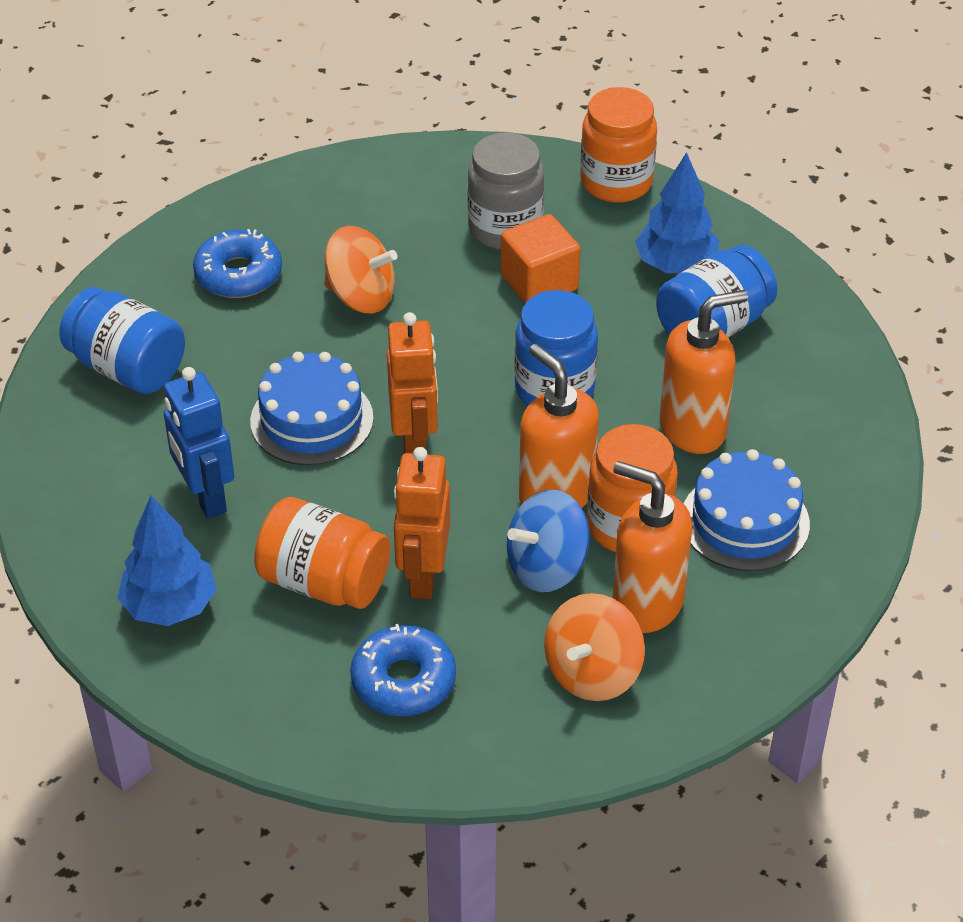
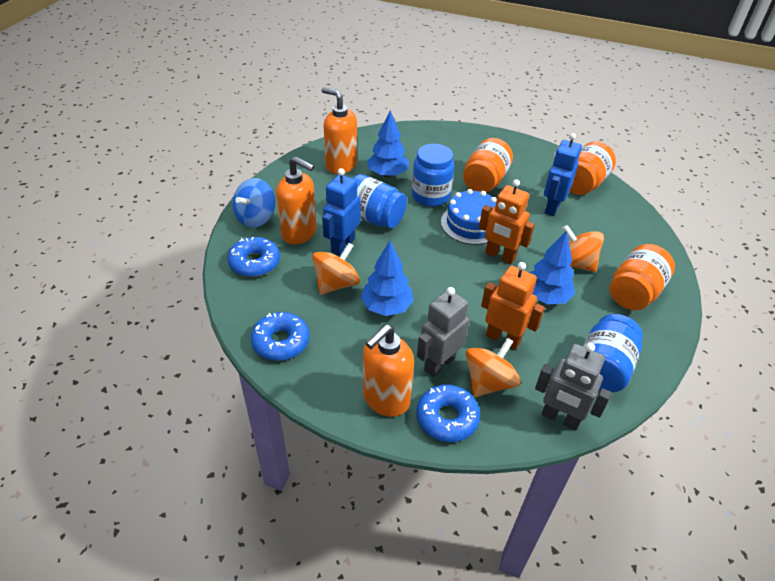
blue cake: 2 -> 1
blue donut: 2 -> 3
blue robot: 1 -> 2
blue tree: 2 -> 3
grey jar: 1 -> 0
grey robot: 0 -> 2
orange cube: 1 -> 0
orange spinning top: 2 -> 3

